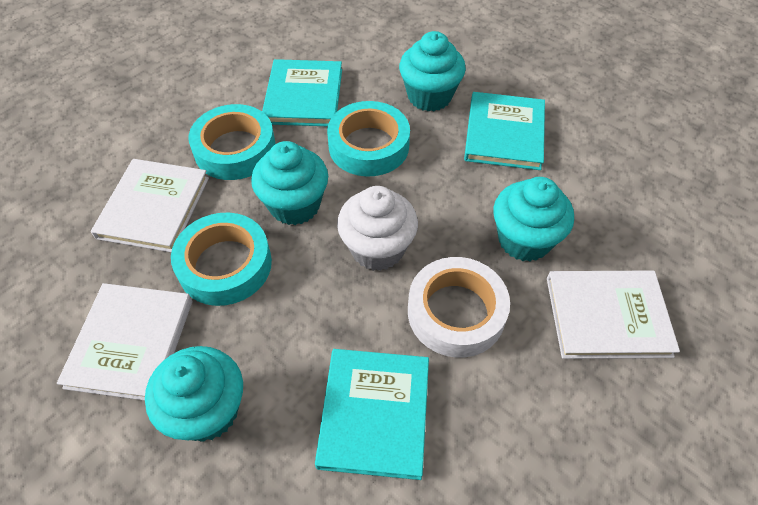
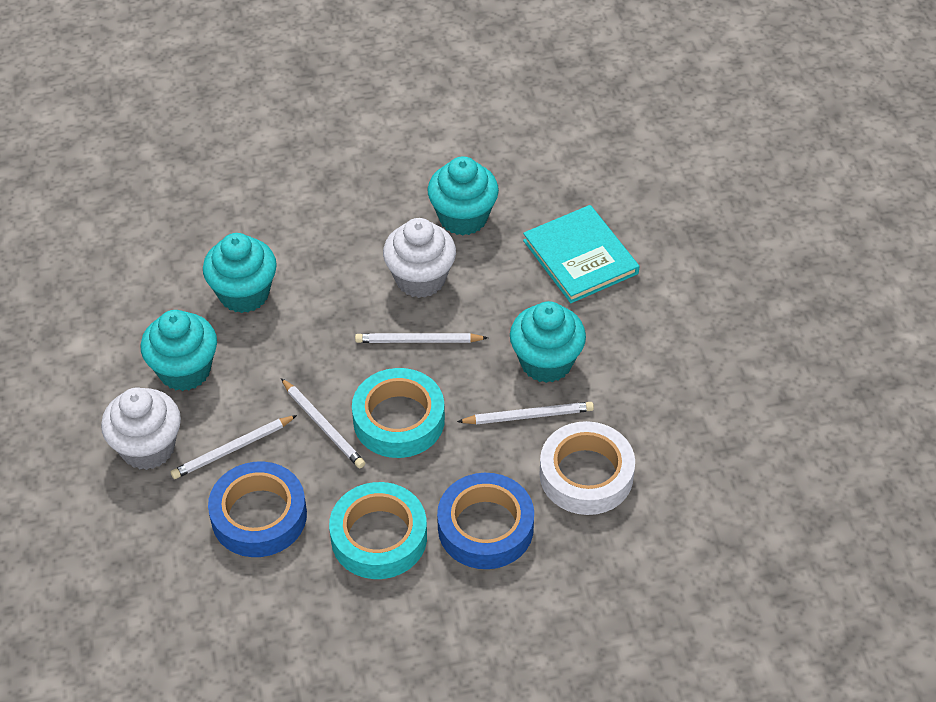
blue tape: 0 -> 2
turquoise book: 3 -> 1
turquoise tape: 3 -> 2
white book: 3 -> 0
white cupcake: 1 -> 2
white pencil: 0 -> 4

